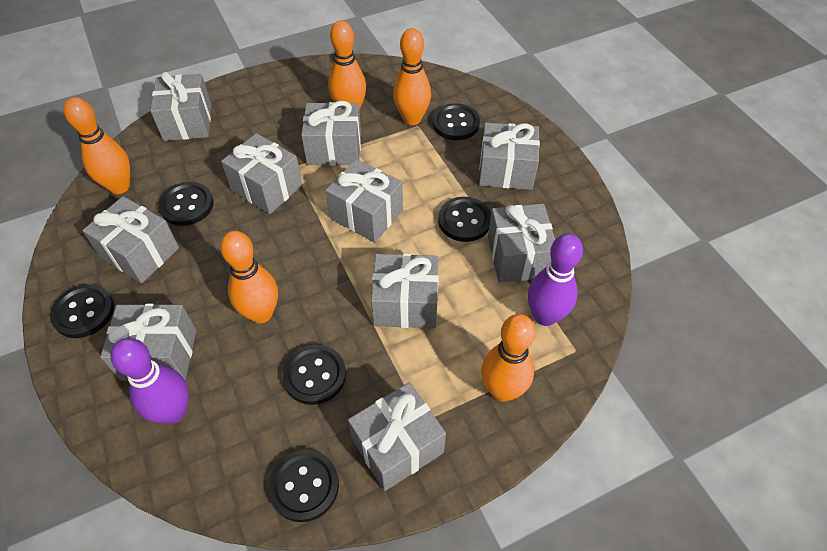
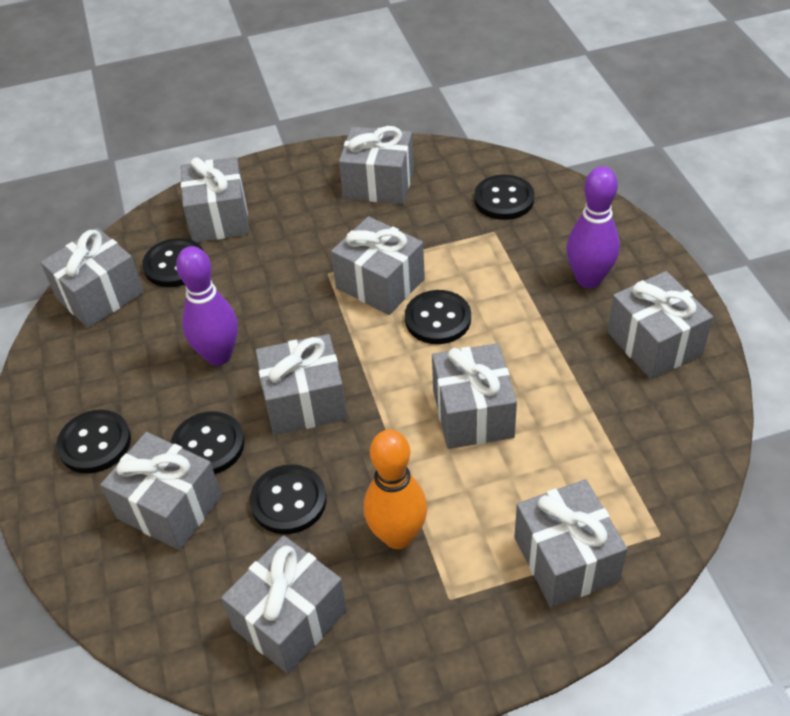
orange bowling pin: 5 -> 1

